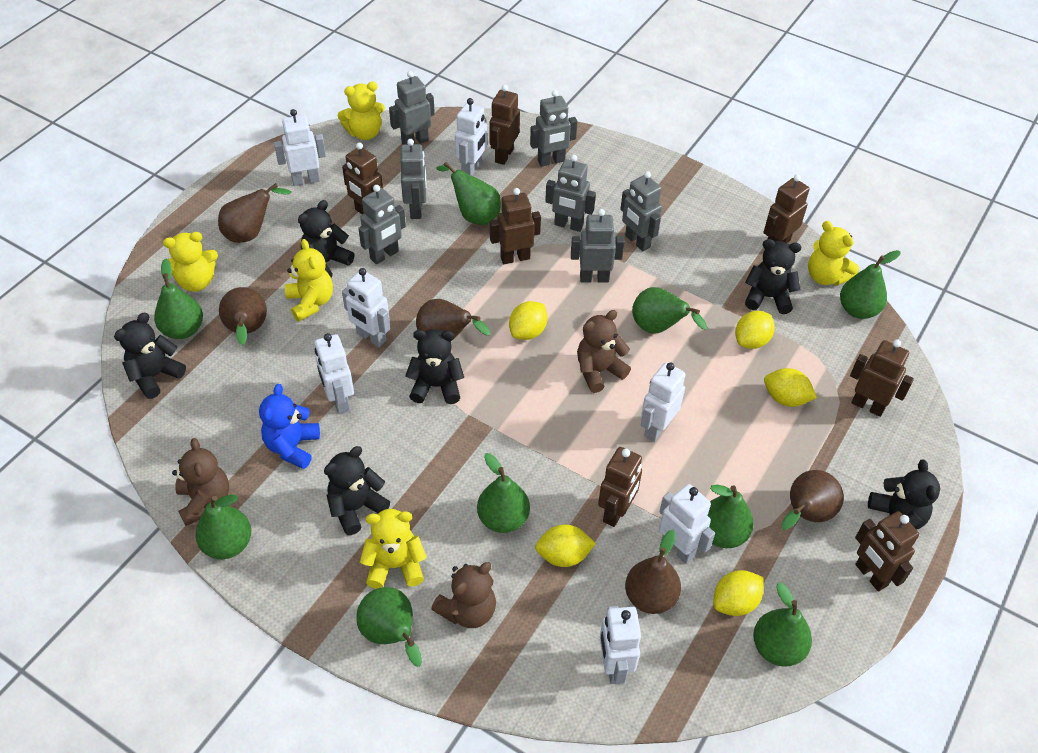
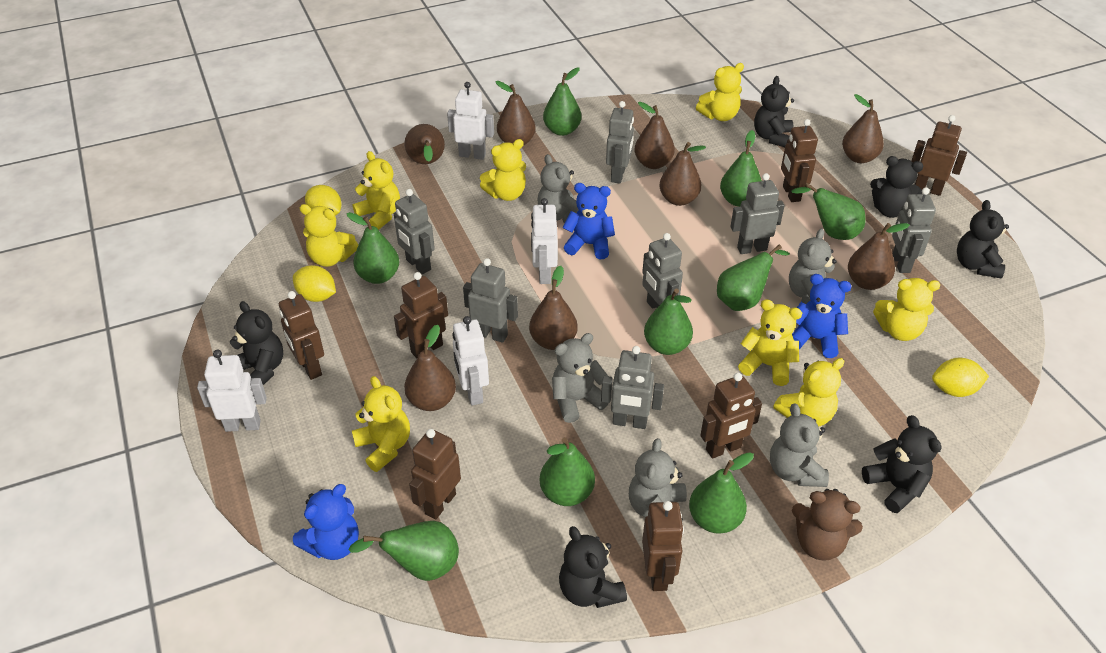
blue teddy bear: 1 -> 3
brown pear: 5 -> 8
brown teddy bear: 3 -> 1
grey teddy bear: 0 -> 5
white robot: 7 -> 4
yellow lemon: 5 -> 3
yellow teddy bear: 5 -> 8

